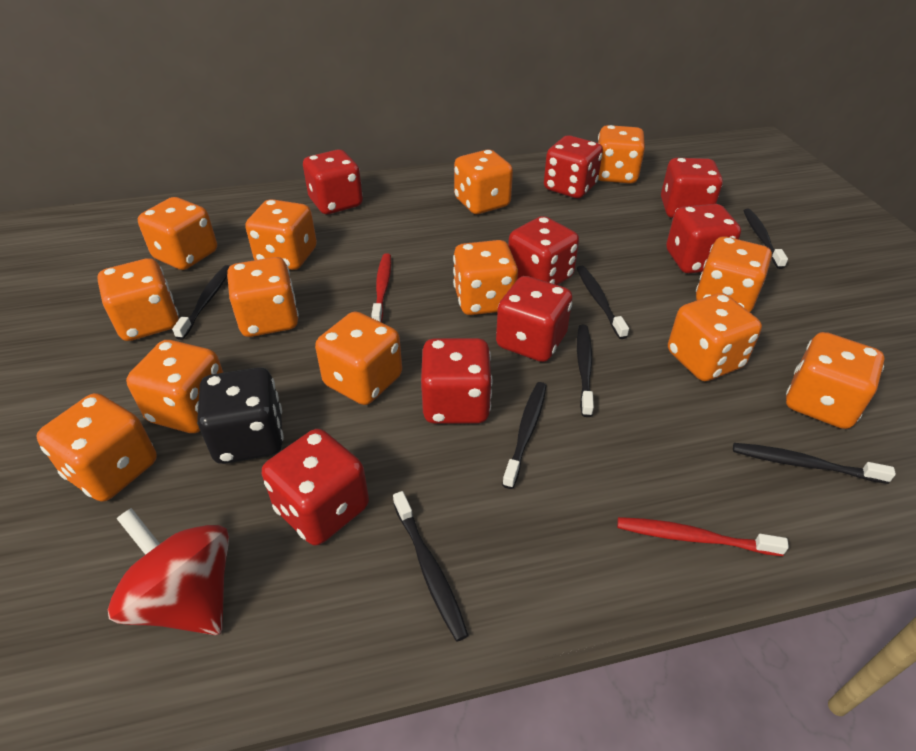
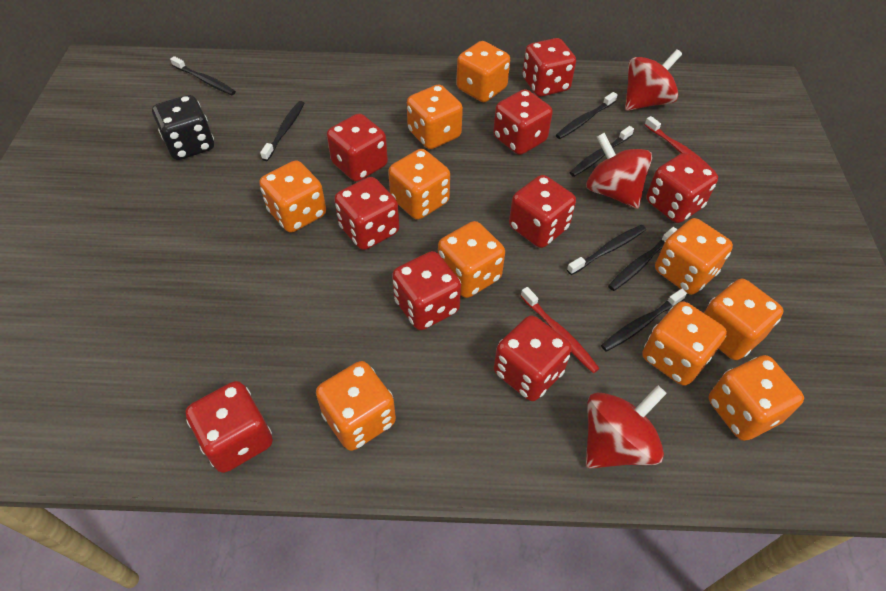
orange dice: 13 -> 10
red dice: 8 -> 9
red spinning top: 1 -> 3

